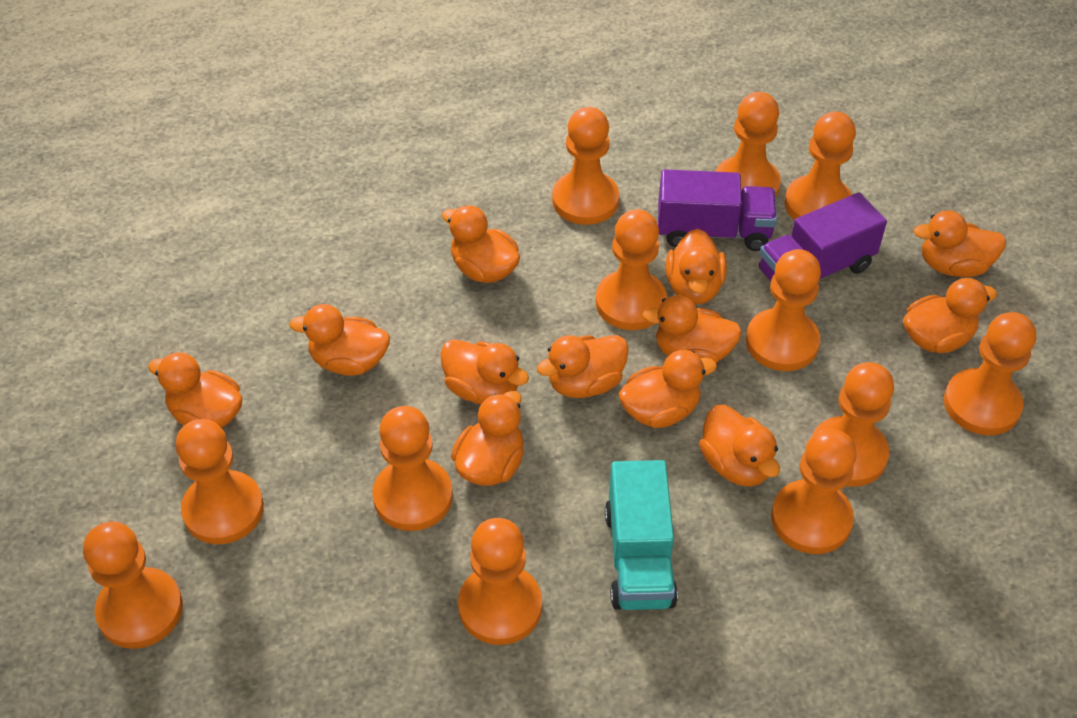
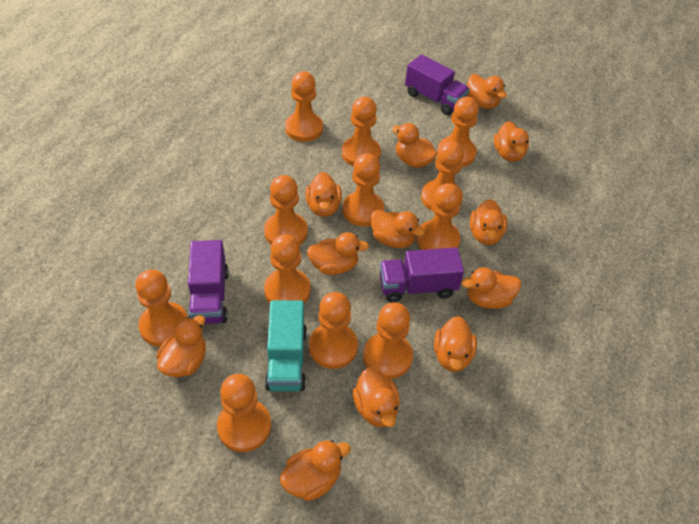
purple truck: 2 -> 3

